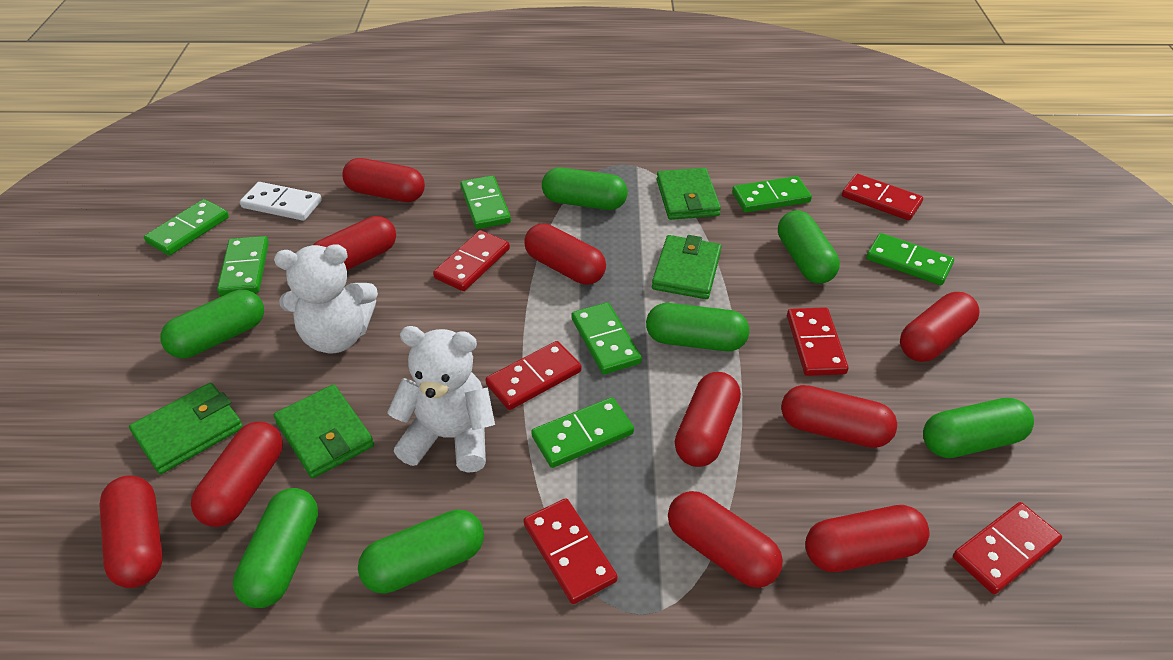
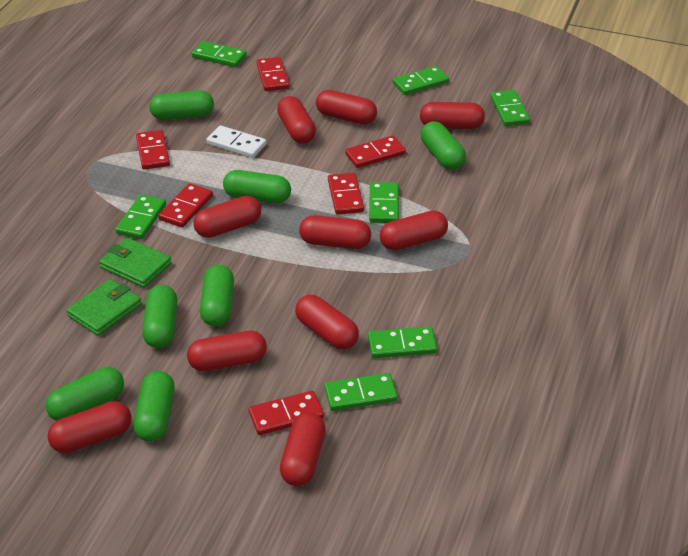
green wallet: 4 -> 2
white teddy bear: 2 -> 0

